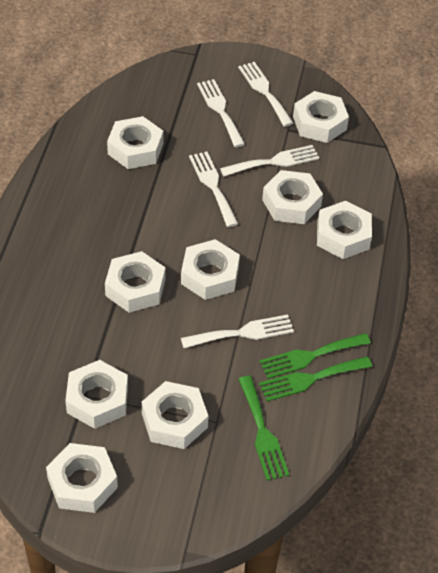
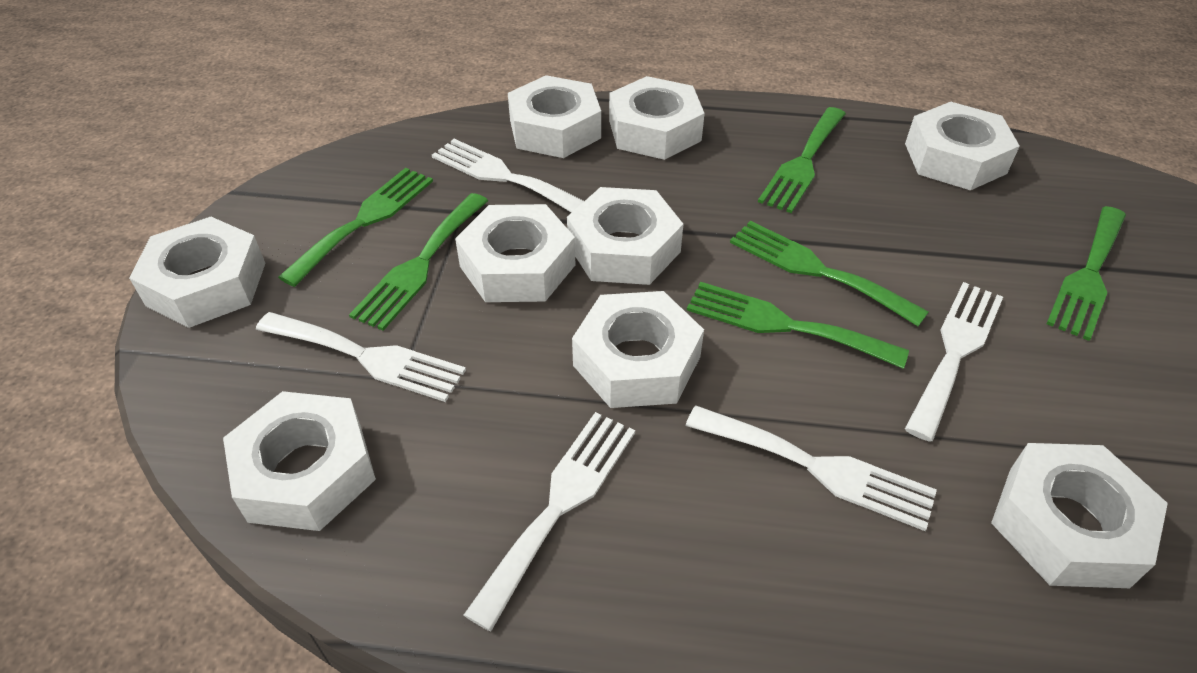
green fork: 3 -> 6

